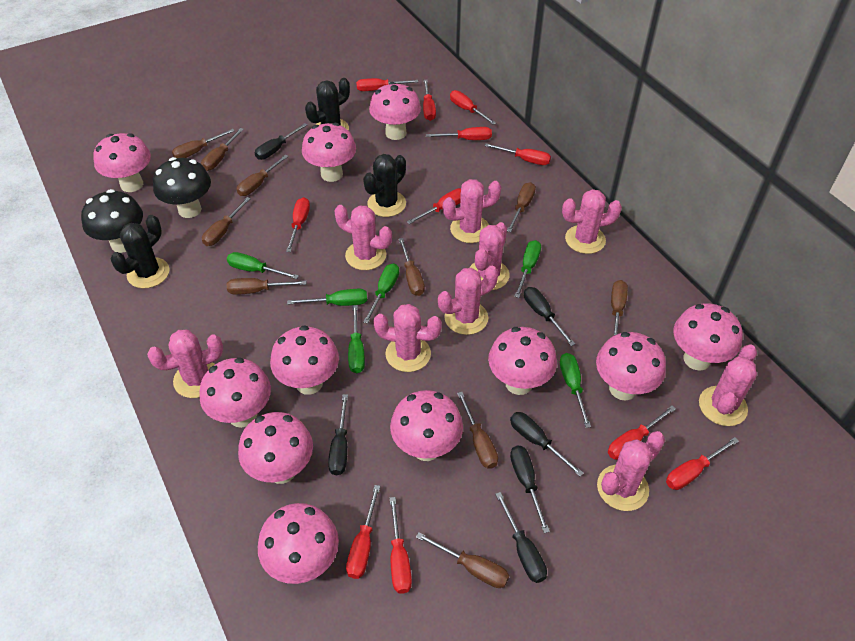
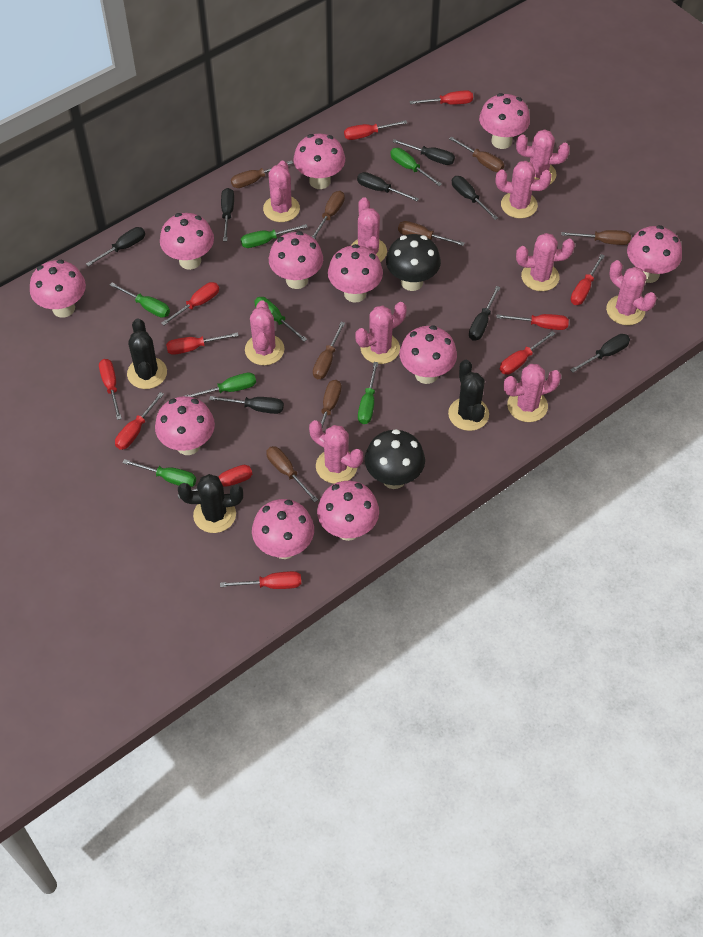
black screwdriver: 6 -> 8
brown screwdriver: 10 -> 8
green screwdriver: 6 -> 7
pink cactus: 9 -> 10

